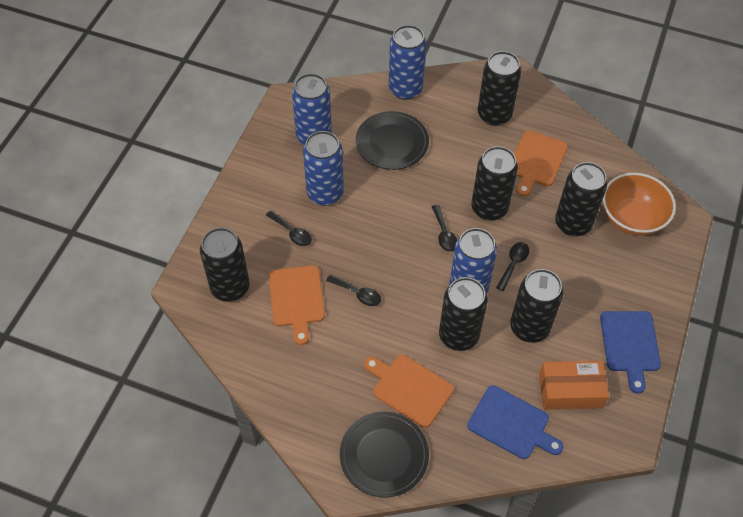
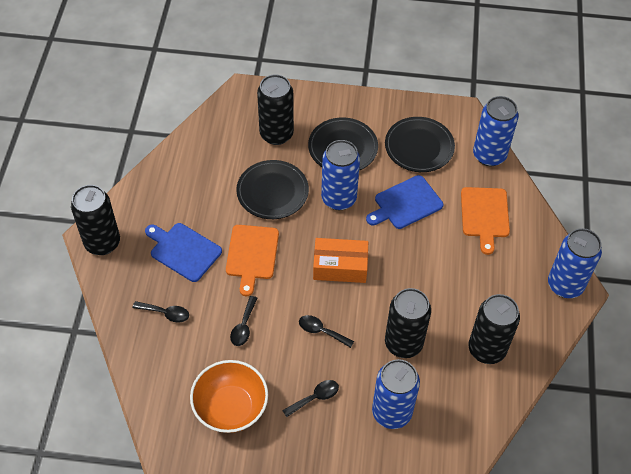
black can: 6 -> 4
black plate: 2 -> 3
orange cutting board: 3 -> 2

